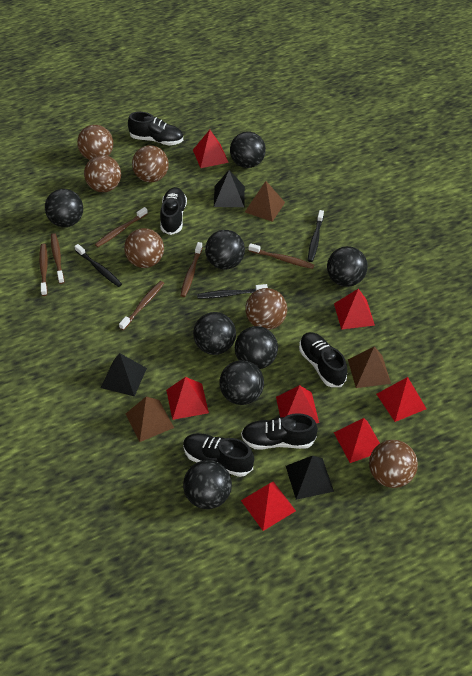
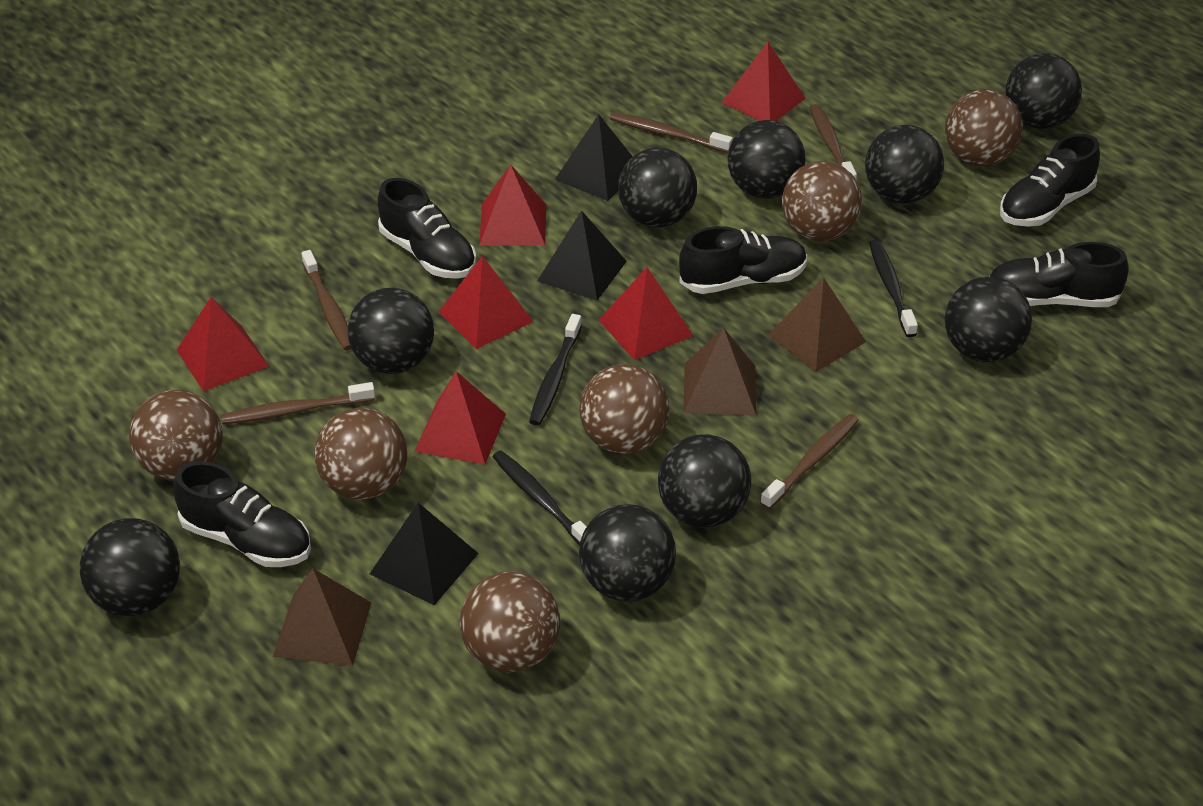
black ball: 8 -> 9
brown toothbrush: 6 -> 5
red pyramid: 7 -> 6

